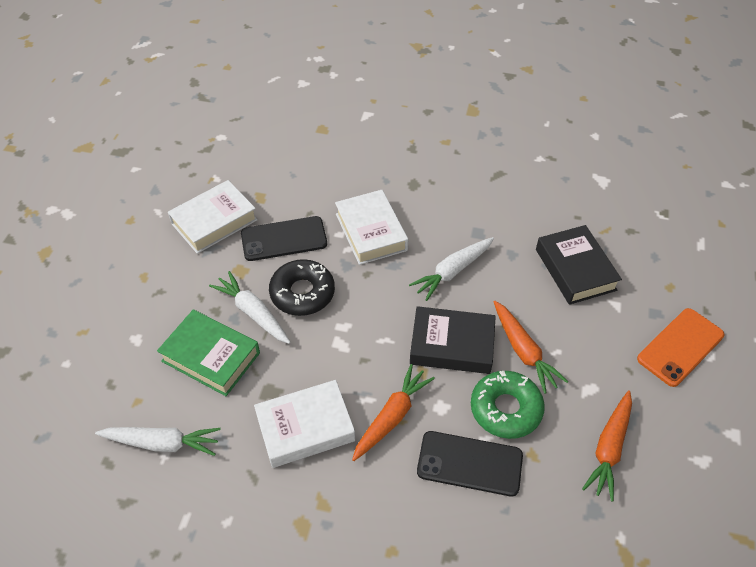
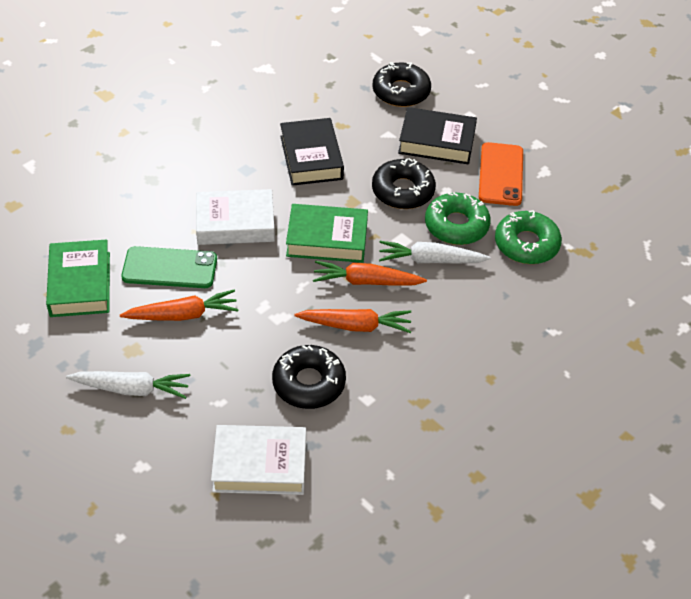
black donut: 1 -> 3
black phone: 2 -> 0
green book: 1 -> 2
green donut: 1 -> 2
green phone: 0 -> 1
white book: 3 -> 2
white carrot: 3 -> 2

